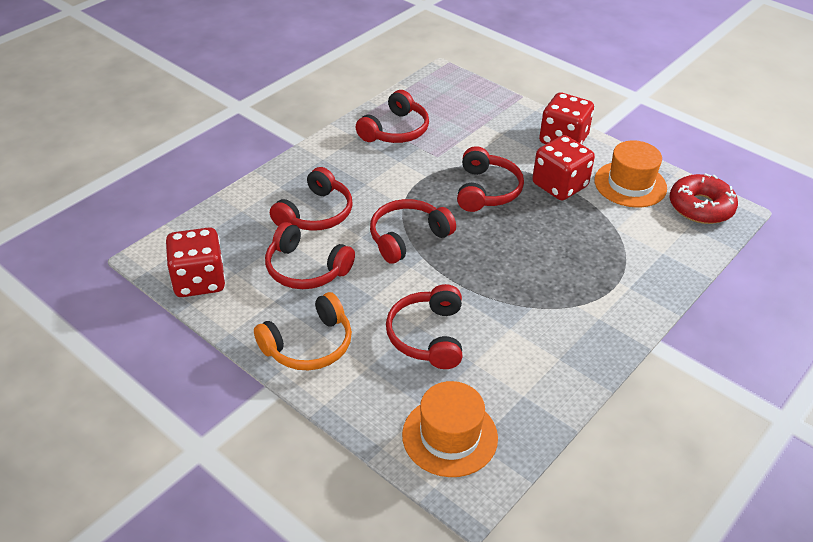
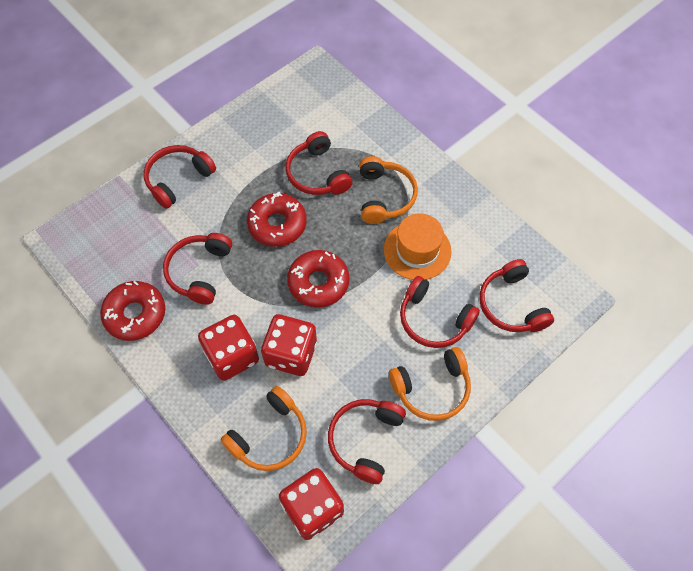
orange hat: 2 -> 1
orange headphones: 1 -> 3
red donut: 1 -> 3

